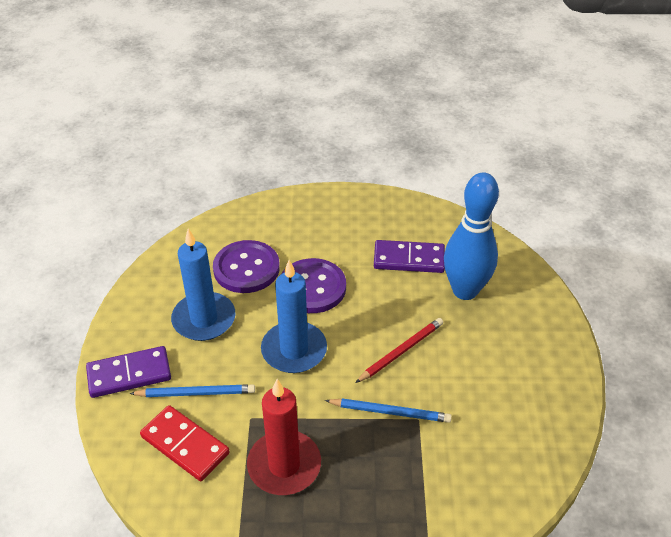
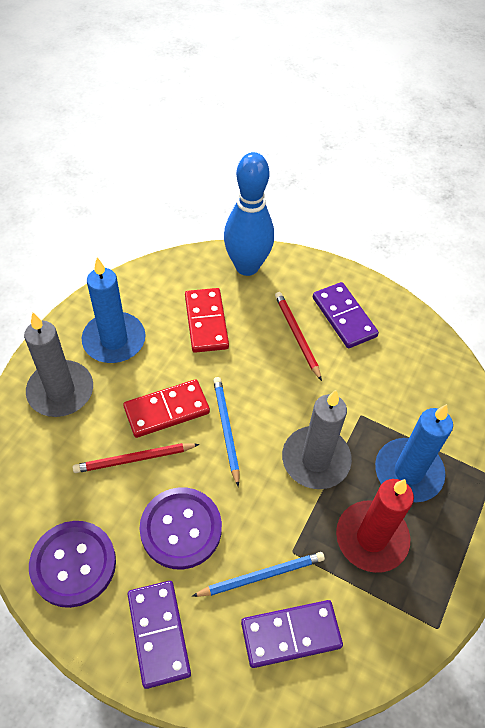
grey candle: 0 -> 2
purple domino: 2 -> 3
red domino: 1 -> 2
red pencil: 1 -> 2

